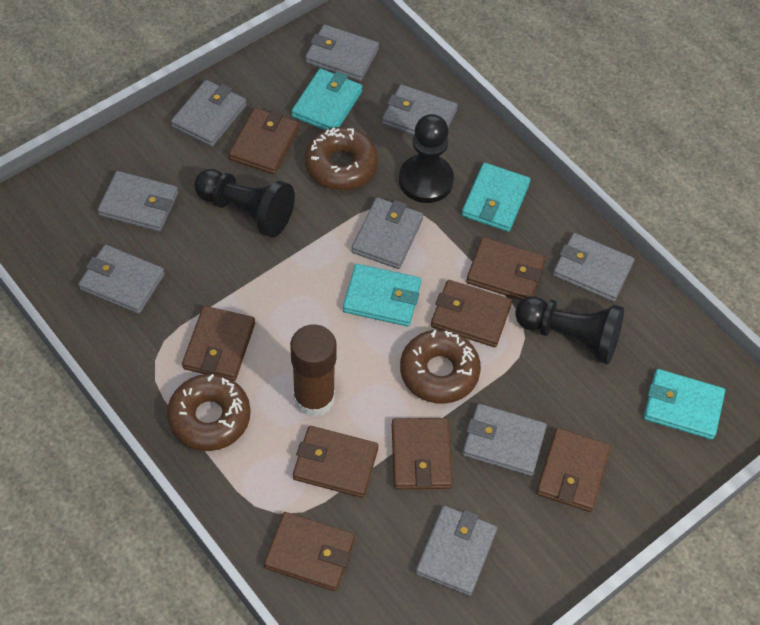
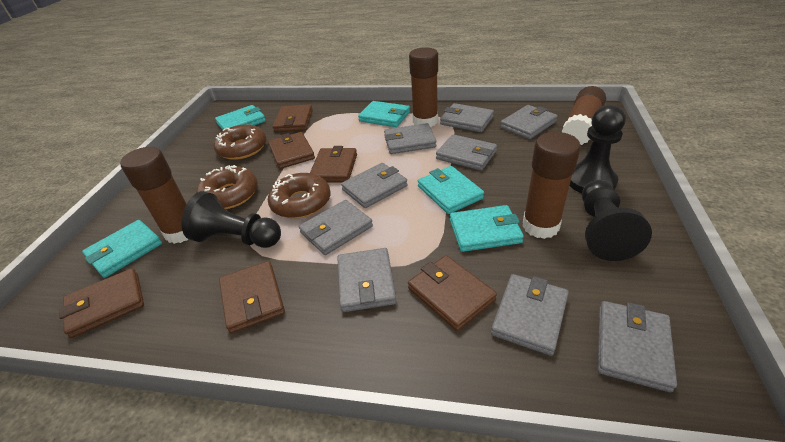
brown glue stick: 1 -> 4
brown wallet: 8 -> 6
turquoise wallet: 4 -> 5

